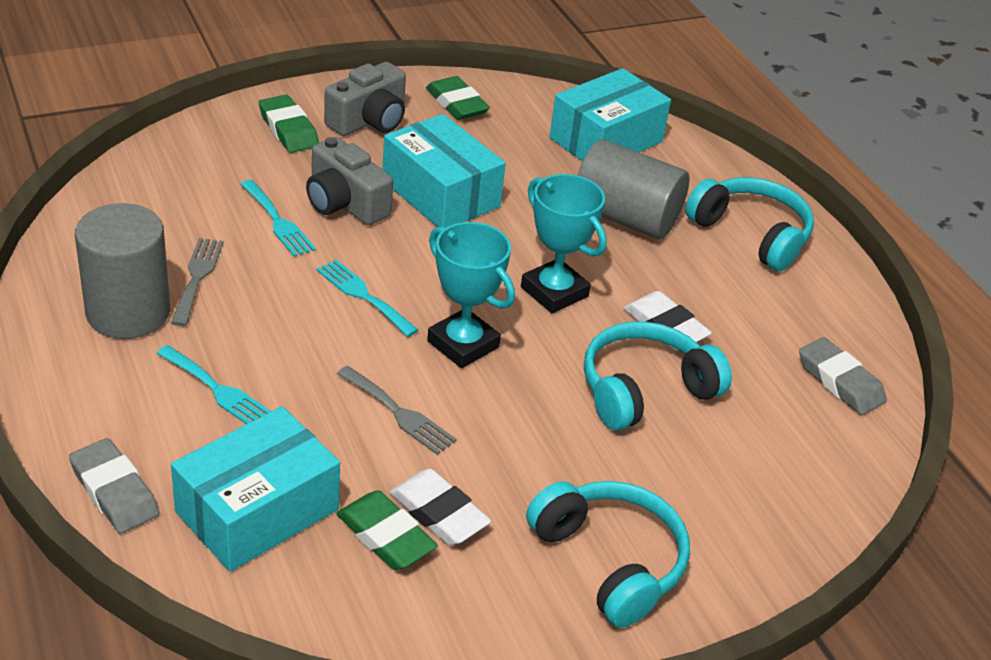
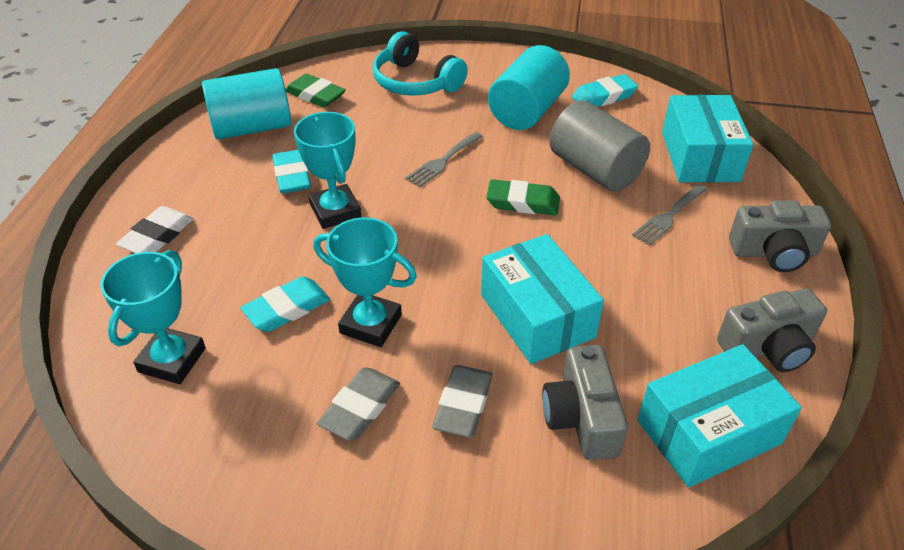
green eraser: 3 -> 2
grey camera: 2 -> 3
grey cylinder: 2 -> 1
turquoise cylinder: 0 -> 2
turquoise eraser: 0 -> 3
turquoise fork: 3 -> 0
turquoise headphones: 3 -> 1
turquoise trophy: 2 -> 3
white eraser: 2 -> 1

